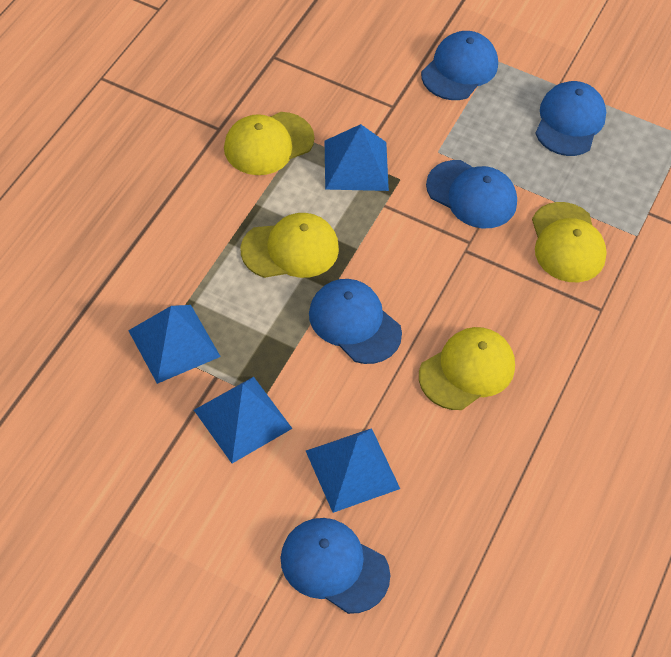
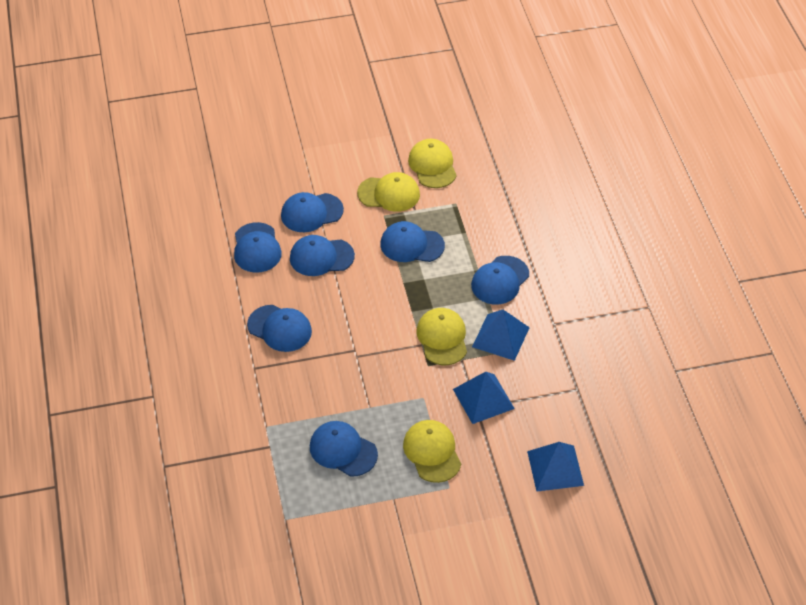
blue cap: 5 -> 7
blue pyramid: 4 -> 3

